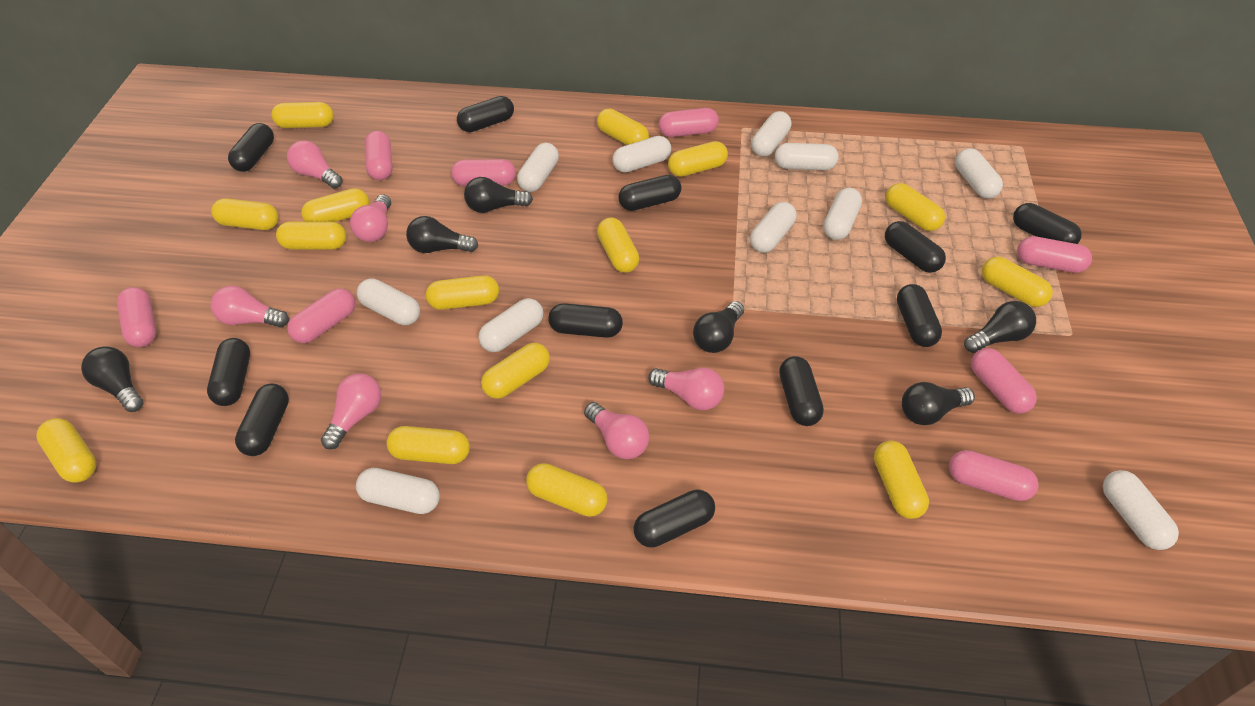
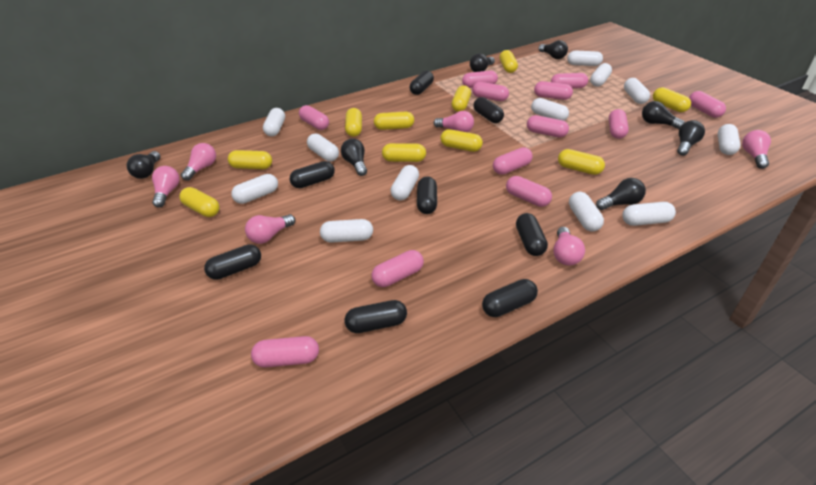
black capsule: 11 -> 8
black light bulb: 6 -> 7
pink capsule: 8 -> 12
white capsule: 11 -> 12
yellow capsule: 15 -> 10

